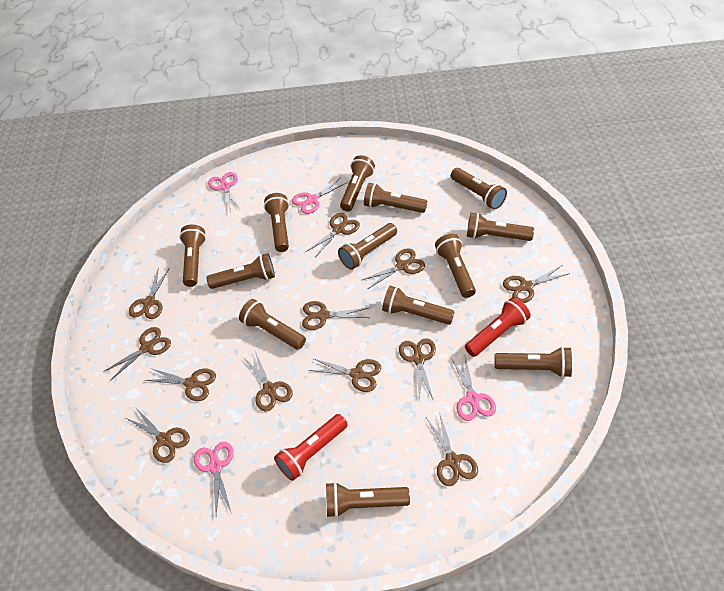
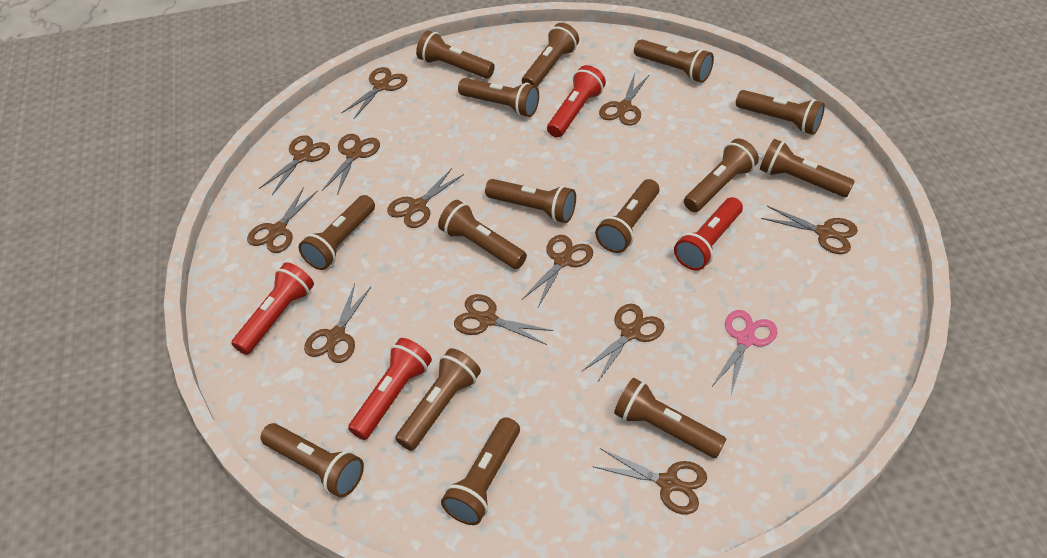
brown flashlight: 13 -> 15
pink scissors: 4 -> 1
red flashlight: 2 -> 4

